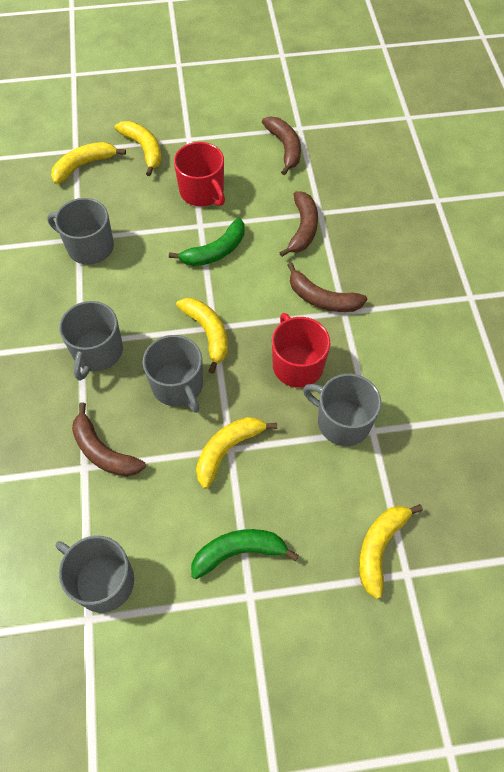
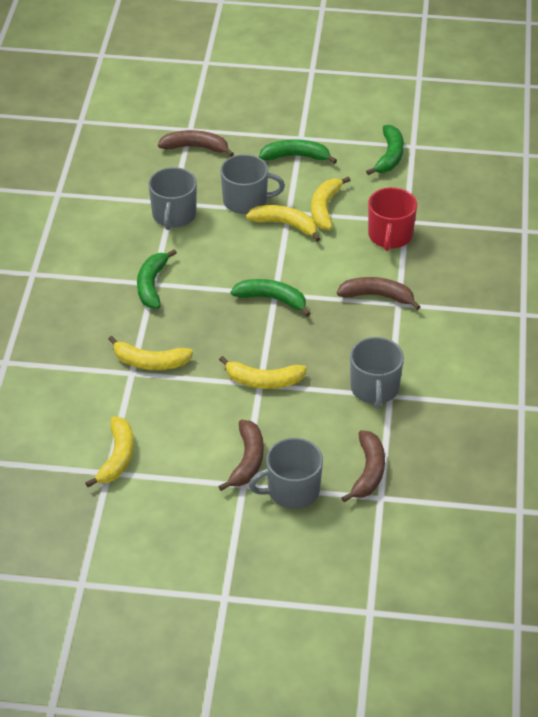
green banana: 2 -> 4
grey mug: 5 -> 4
red mug: 2 -> 1

